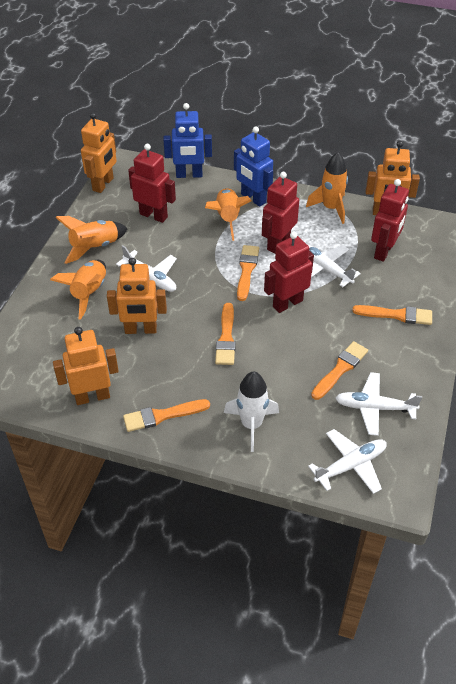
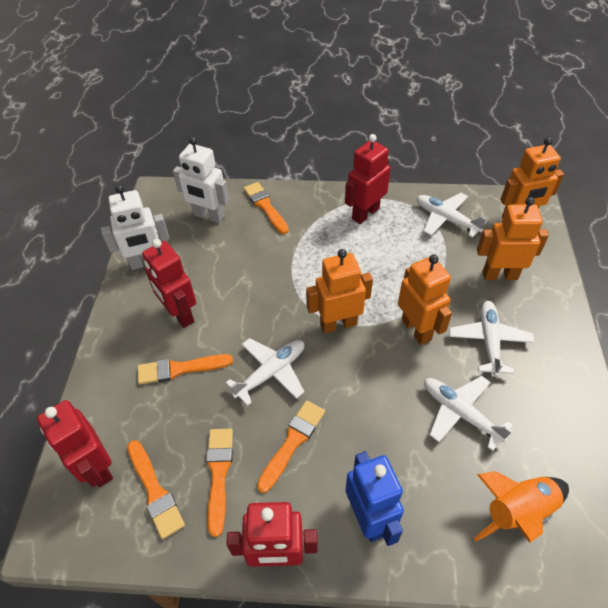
blue robot: 2 -> 1
orange rocket: 4 -> 1
white robot: 0 -> 2
white rocket: 1 -> 0

